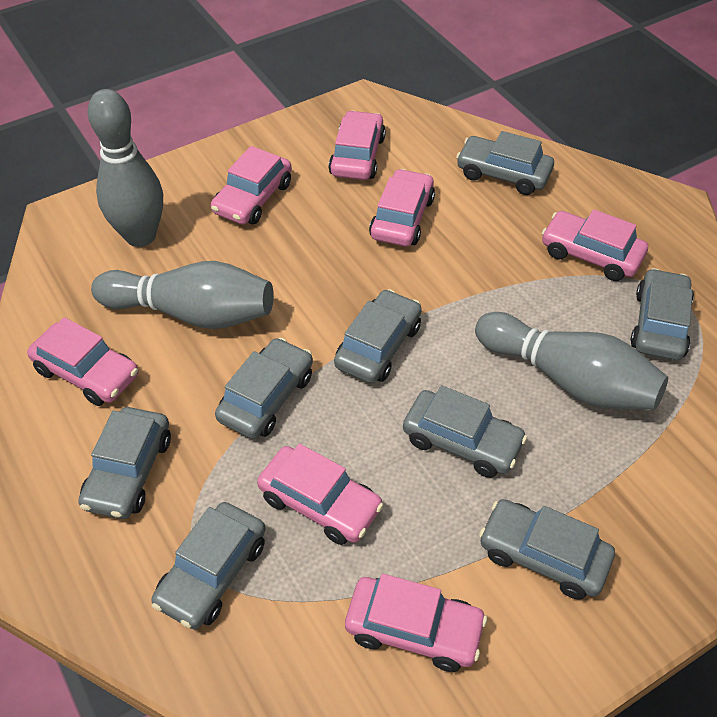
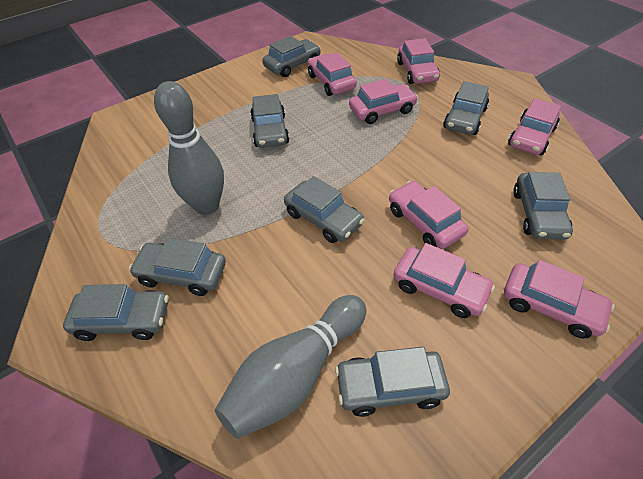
grey bowling pin: 3 -> 2

